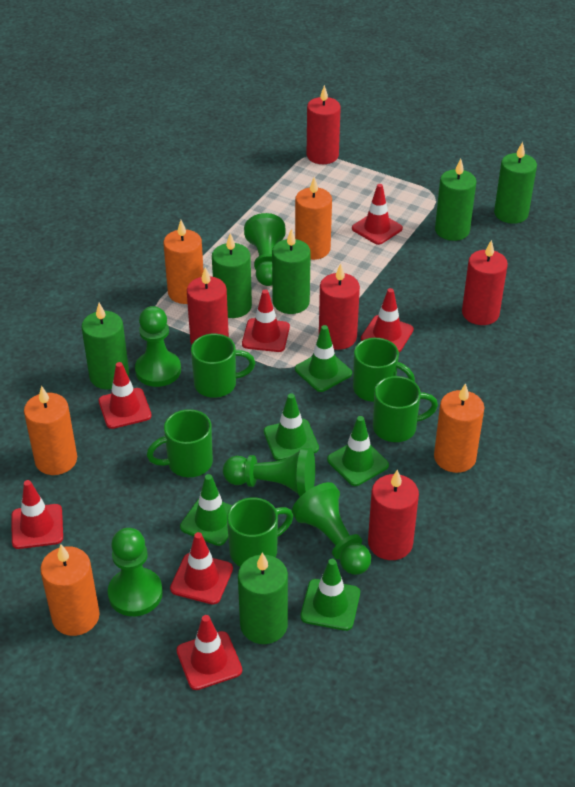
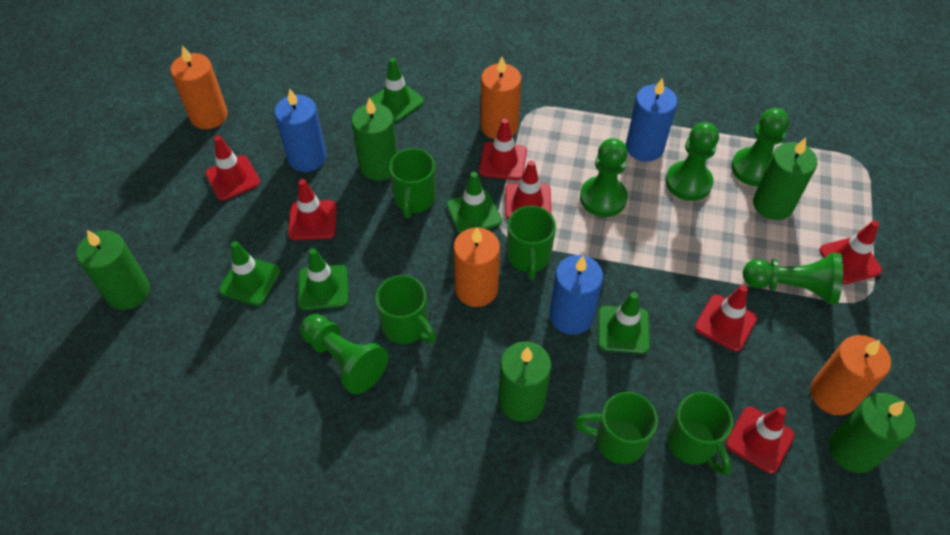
blue candle: 0 -> 3
green candle: 6 -> 5
orange candle: 5 -> 4
red candle: 5 -> 0

